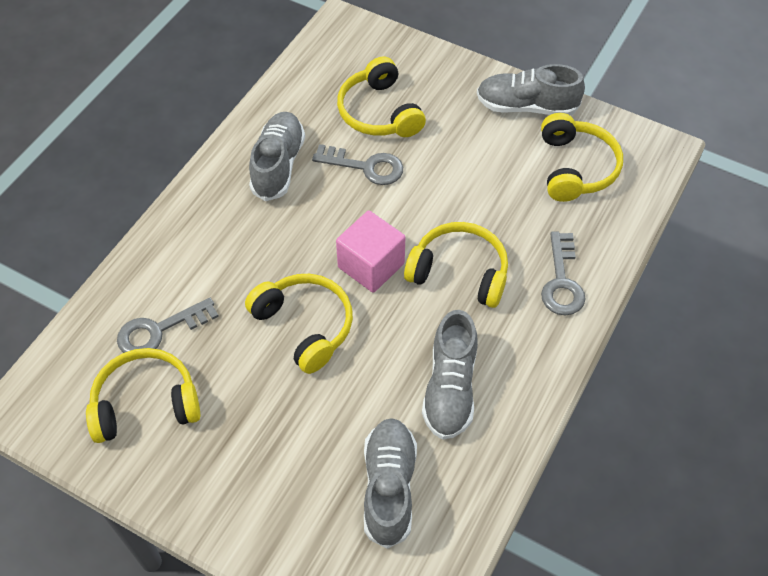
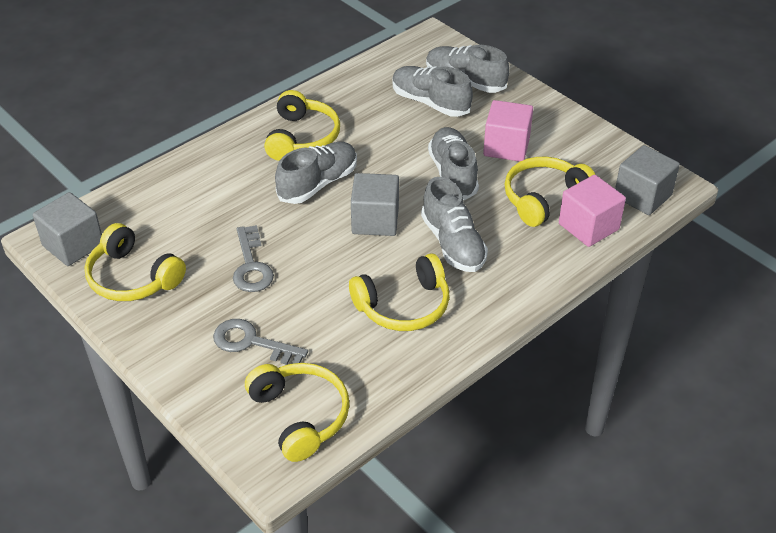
grey cube: 0 -> 3
grey key: 3 -> 2
grey shoe: 4 -> 5
pink cube: 1 -> 2

